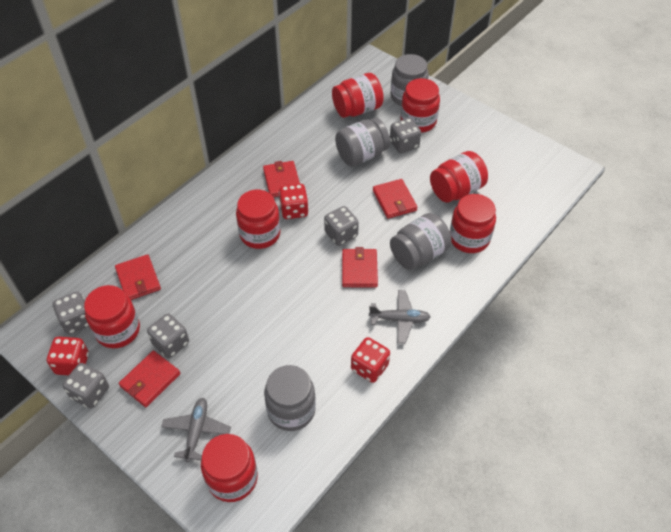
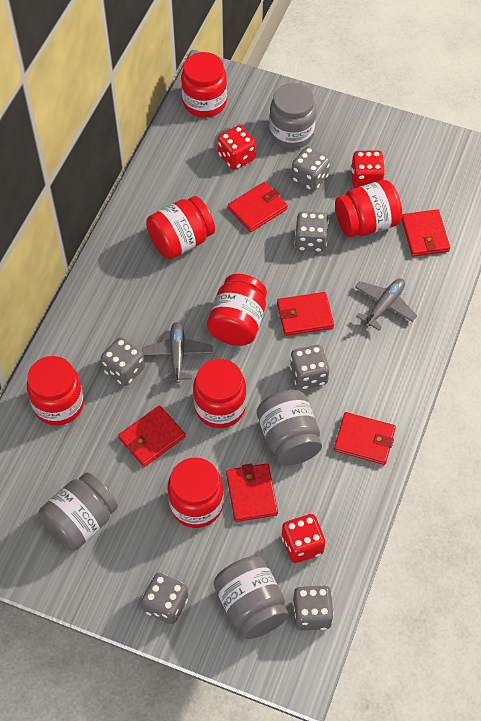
grey dice: 5 -> 6
red wallet: 5 -> 6

